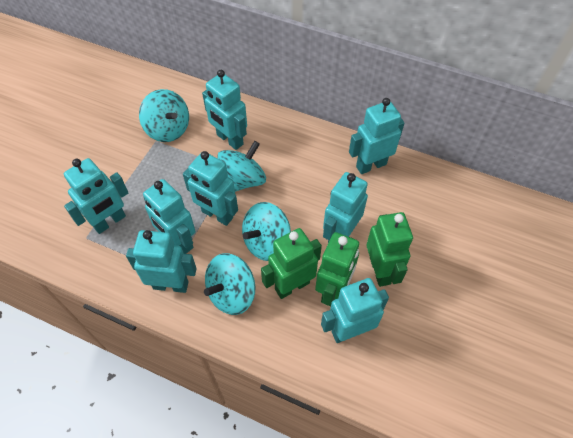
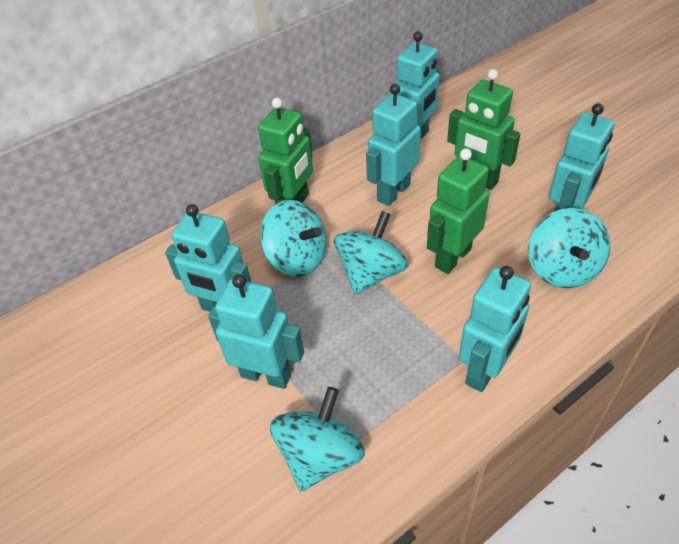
turquoise robot: 8 -> 6

